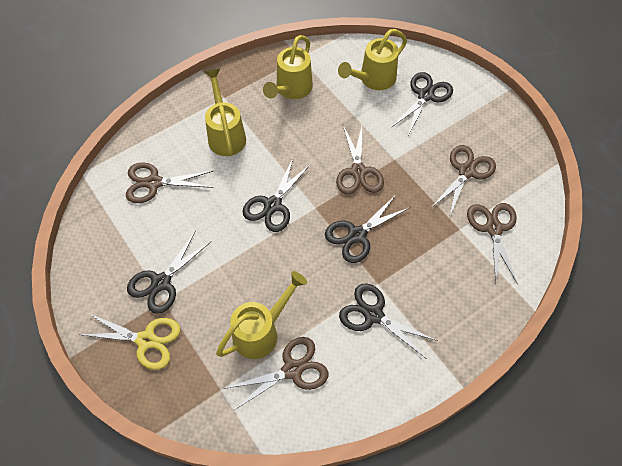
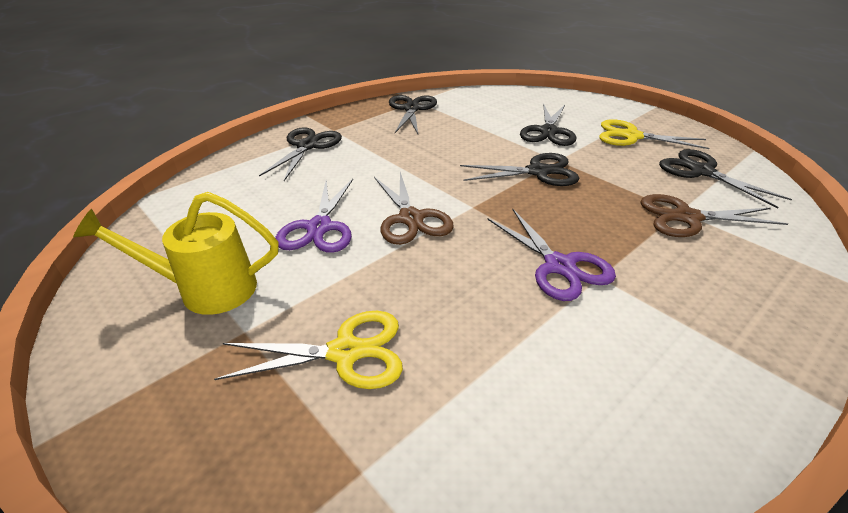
brown scissors: 5 -> 2
purple scissors: 0 -> 2
yellow scissors: 1 -> 2
yellow watering can: 4 -> 1

